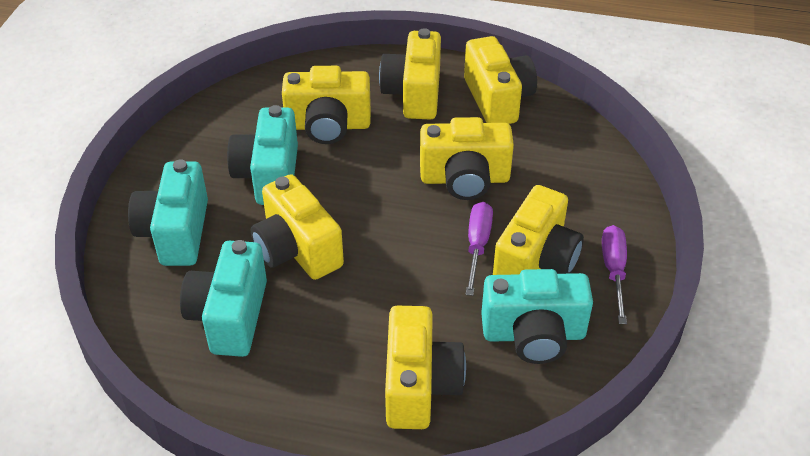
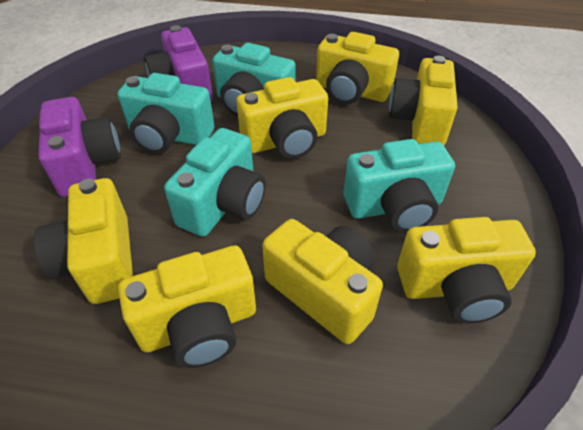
purple camera: 0 -> 2
purple screwdriver: 2 -> 0

